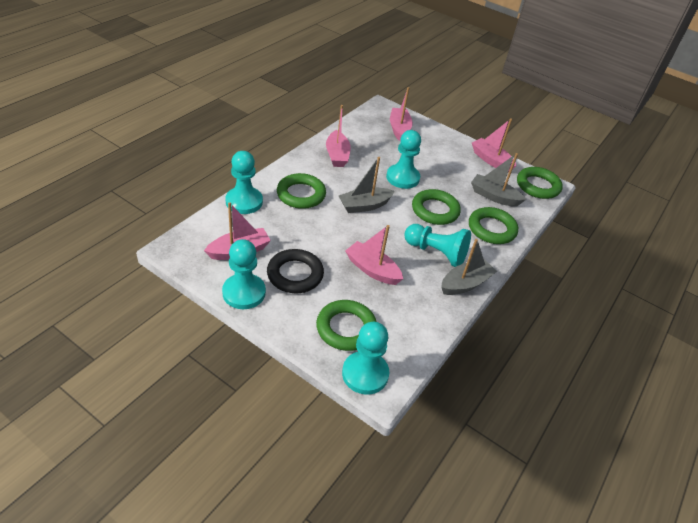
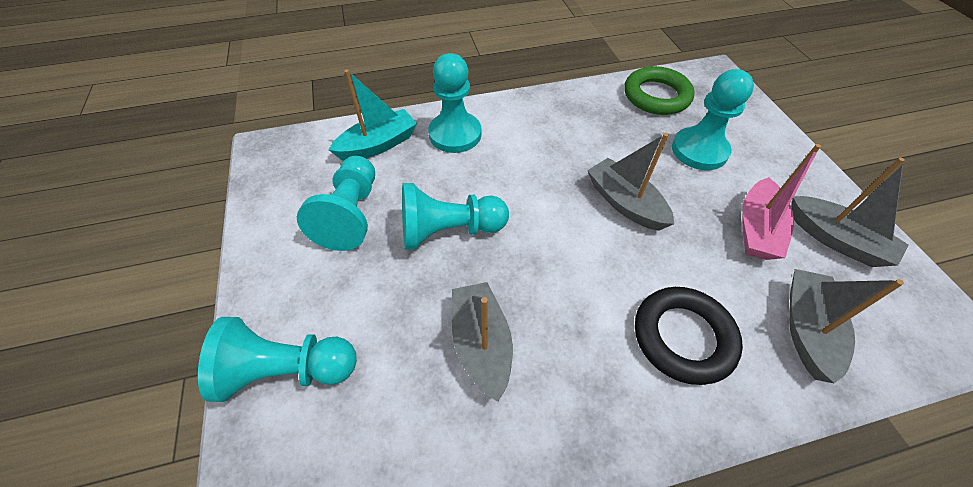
green ring: 5 -> 1
grey boat: 3 -> 4
pink boat: 5 -> 1
turquoise boat: 0 -> 1

